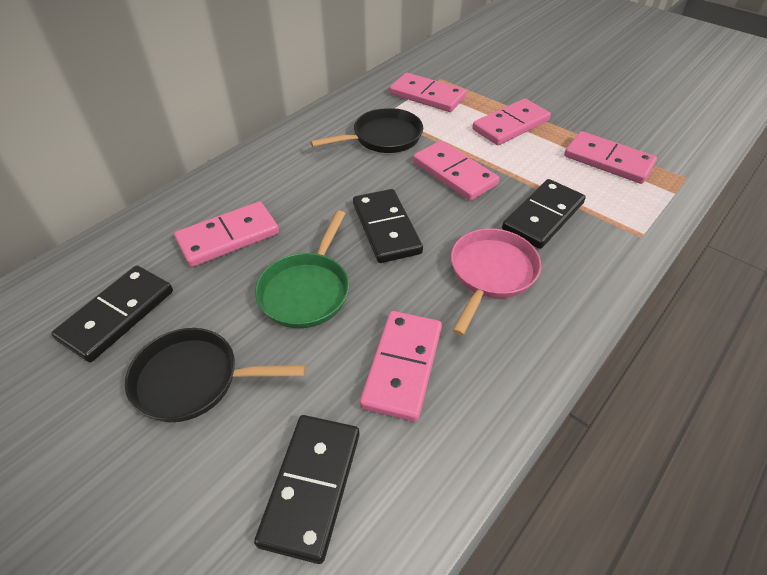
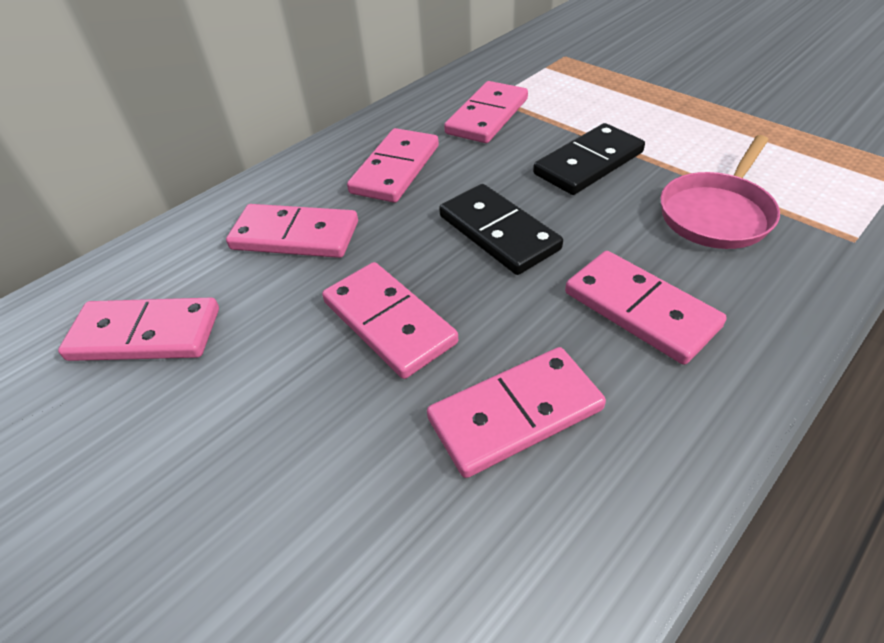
black domino: 4 -> 2
black pan: 2 -> 0
green pan: 1 -> 0
pink domino: 6 -> 7

